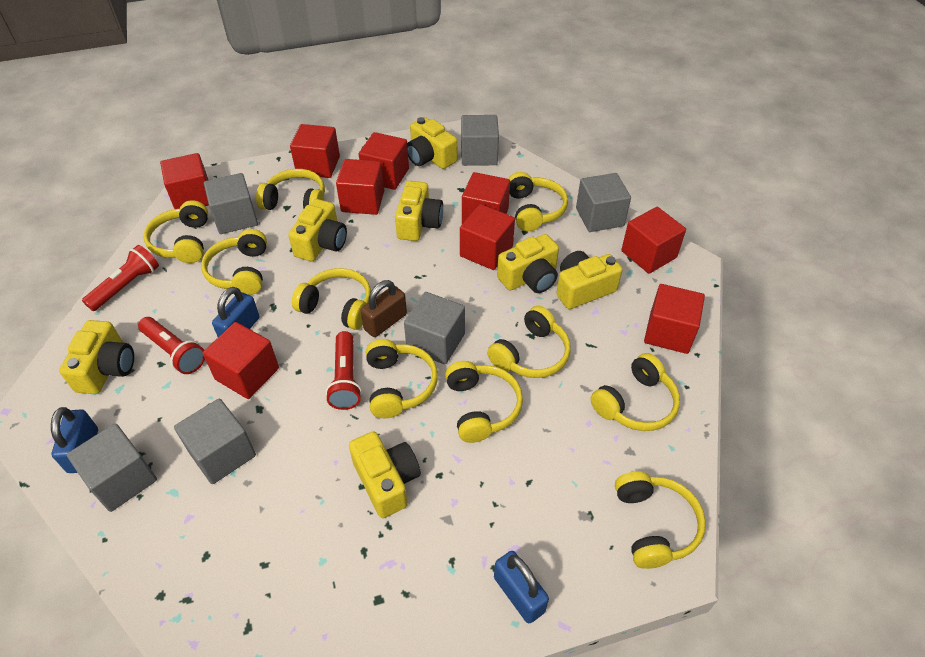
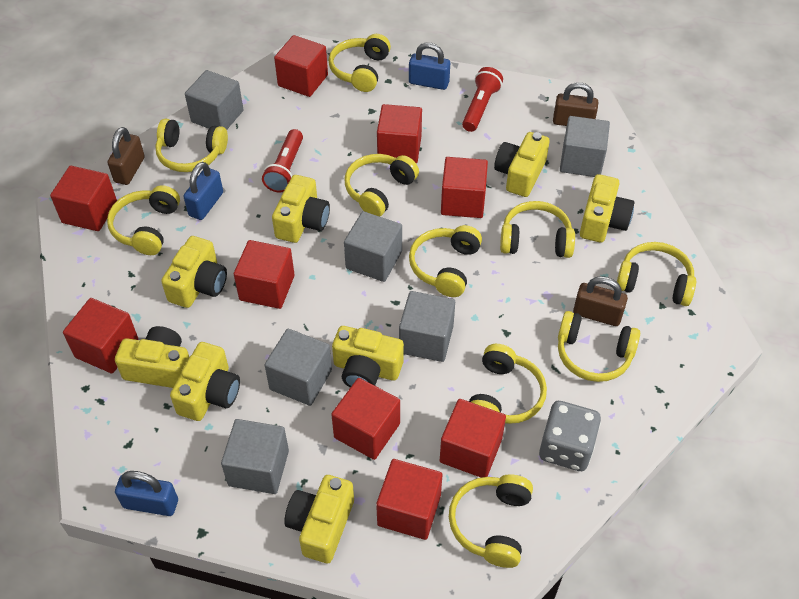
brown padlock: 1 -> 3
grey dice: 0 -> 1
red flashlight: 3 -> 2
yellow camera: 7 -> 8

